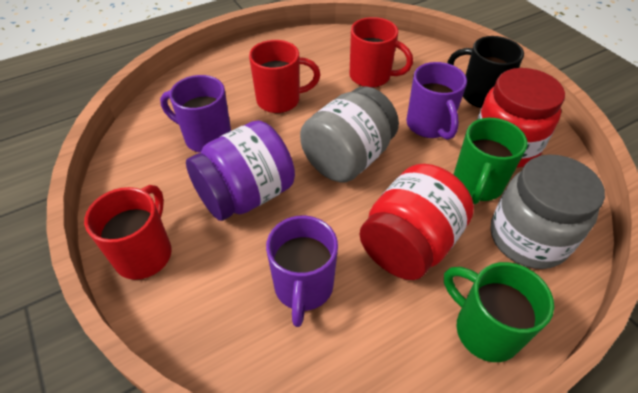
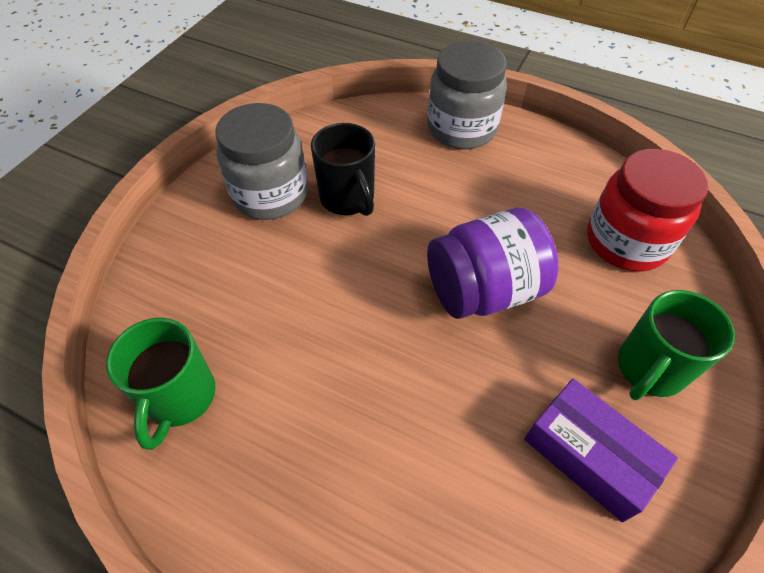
purple box: 0 -> 1
purple mug: 3 -> 0
red jar: 2 -> 1
red mug: 3 -> 0

